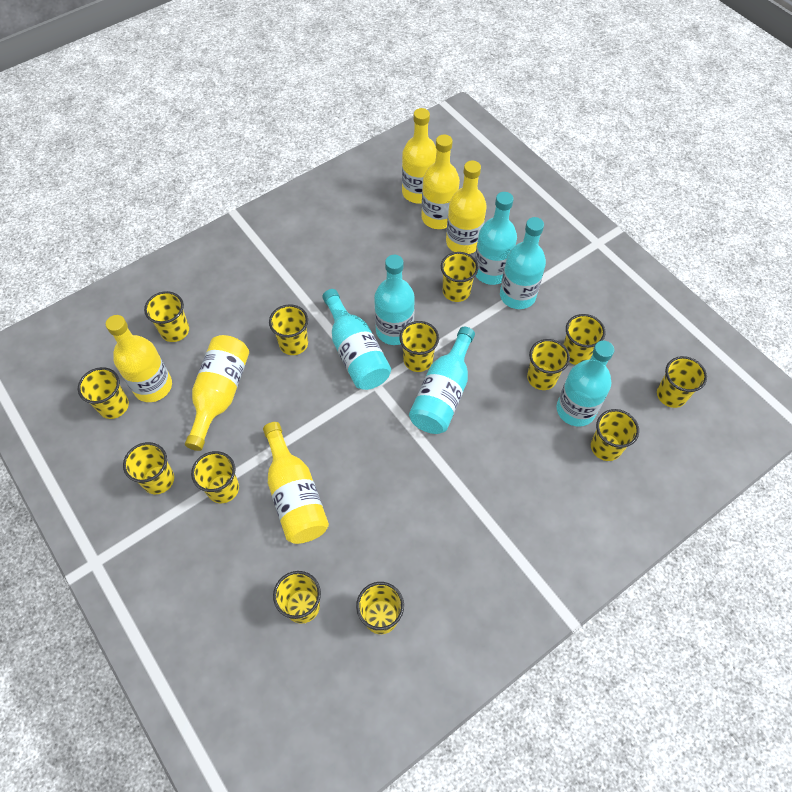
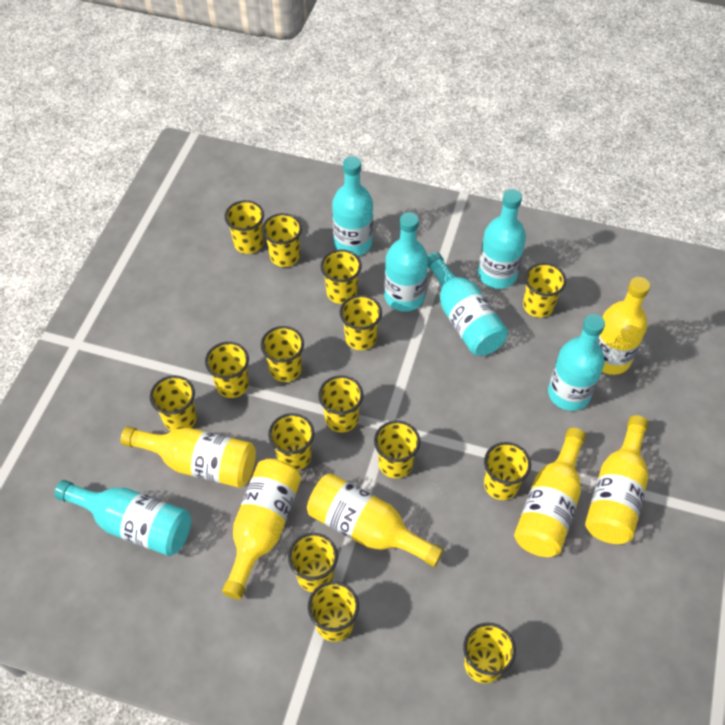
yellow cup: 13 -> 15

